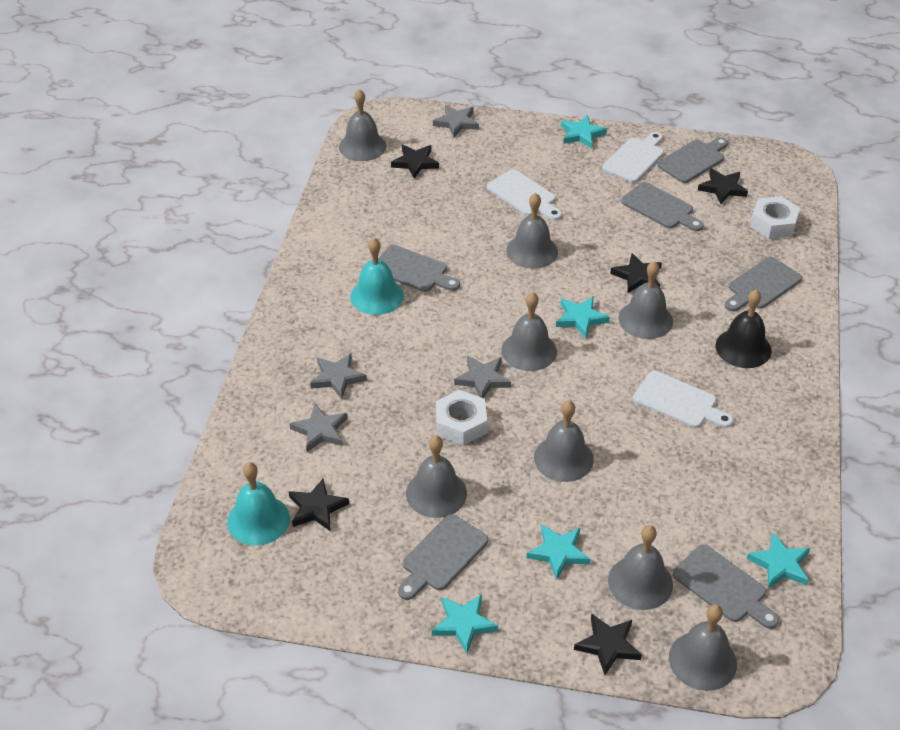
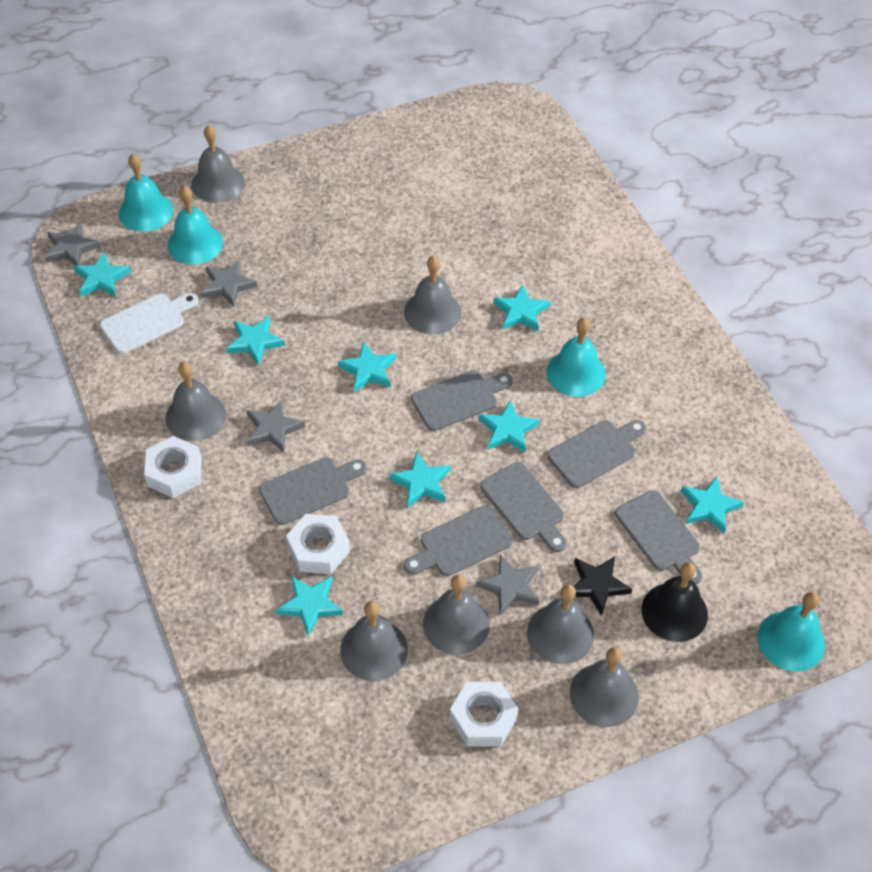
black star: 5 -> 1
grey bell: 8 -> 7
turquoise bell: 2 -> 4
turquoise star: 5 -> 8
white cutting board: 3 -> 1
white nut: 2 -> 3

